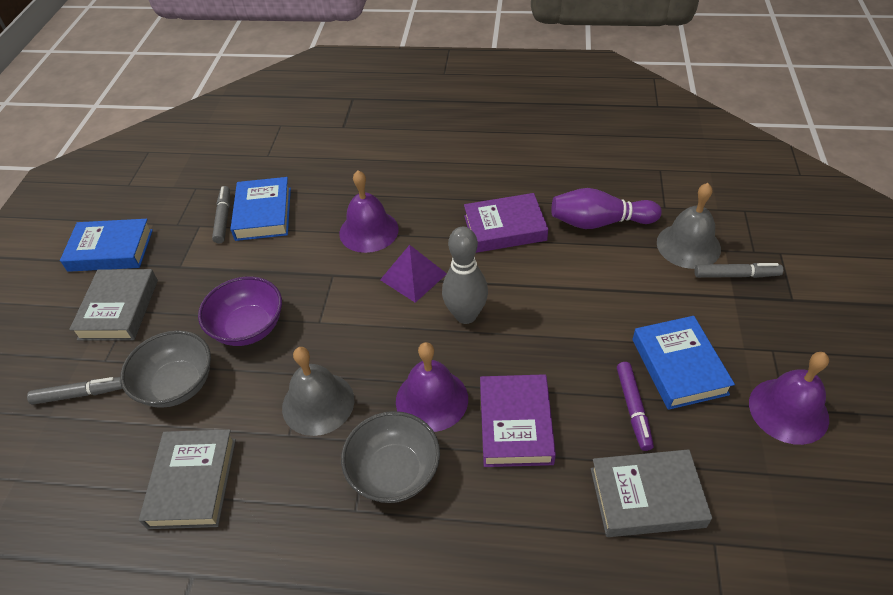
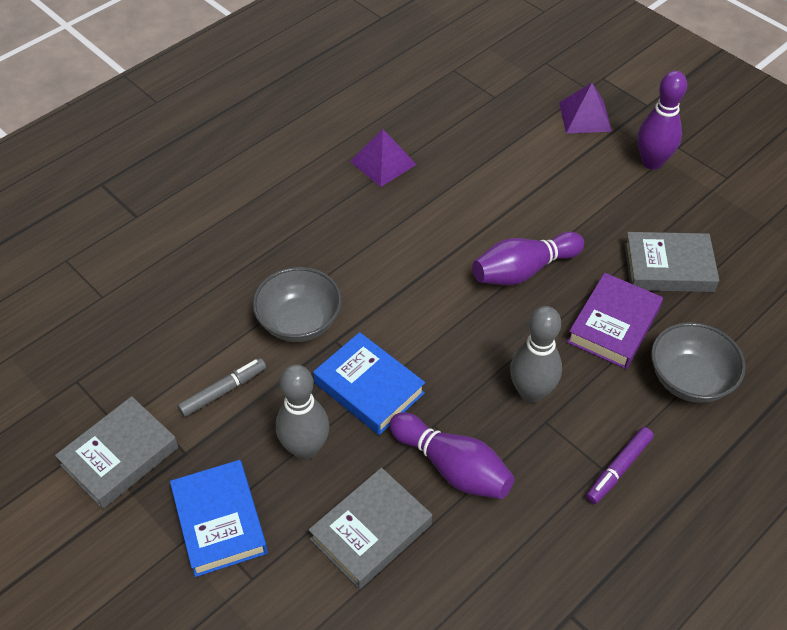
blue book: 3 -> 2
grey bell: 2 -> 0
grey bowling pin: 1 -> 2
grey marker: 3 -> 1
purple bell: 3 -> 0
purple book: 2 -> 1
purple bowl: 1 -> 0
purple bowling pin: 1 -> 3
purple pyramid: 1 -> 2

